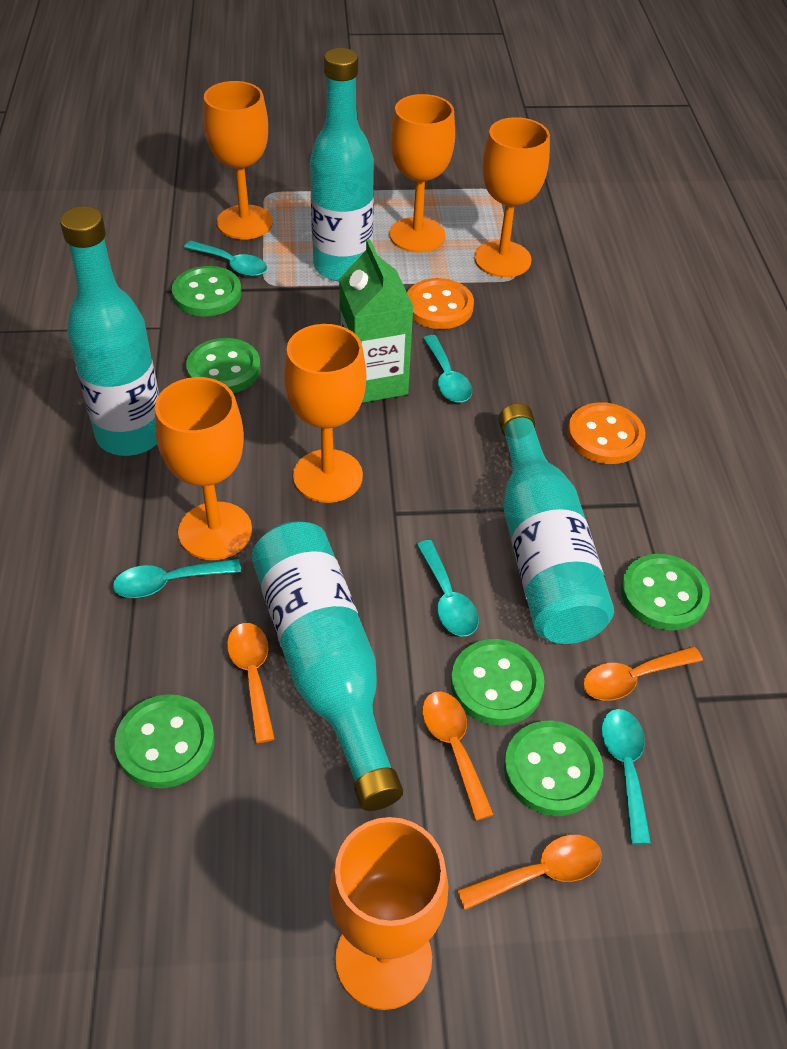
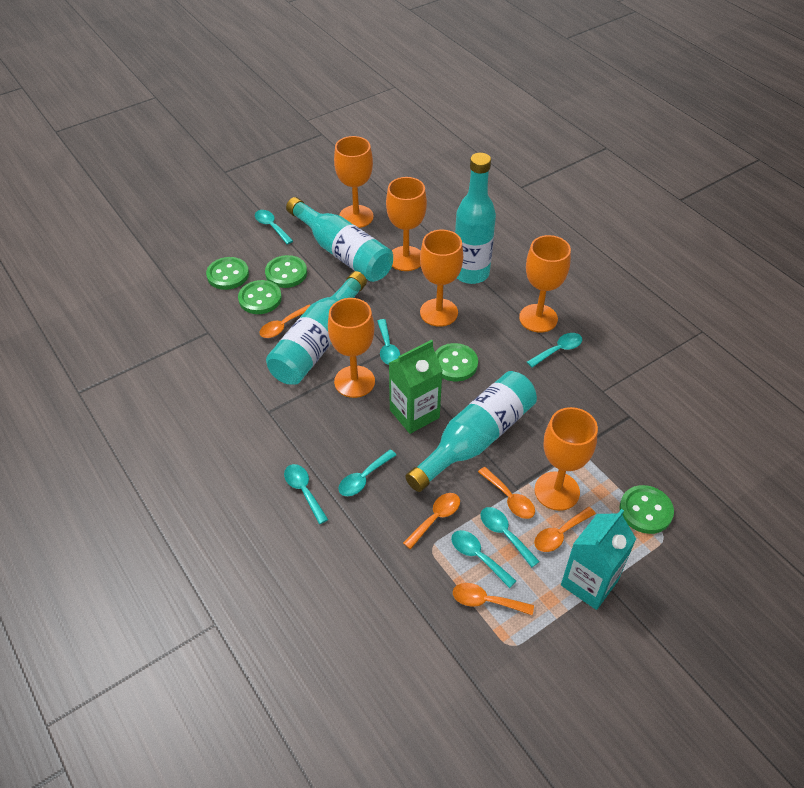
green button: 6 -> 5
orange button: 2 -> 0
orange spoon: 4 -> 5
turquoise carton: 0 -> 1
turquoise spoon: 5 -> 7

